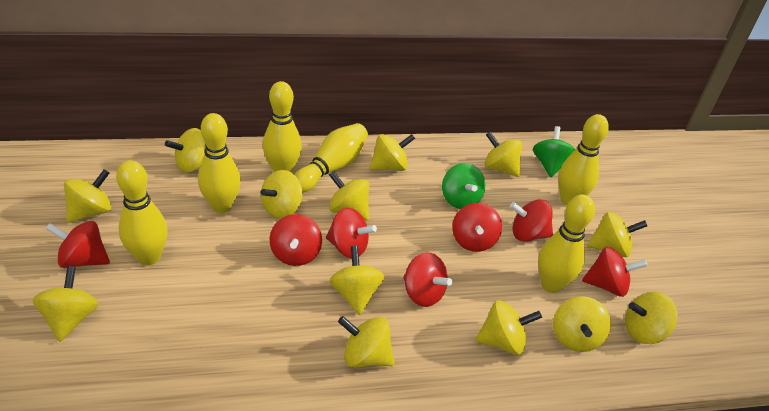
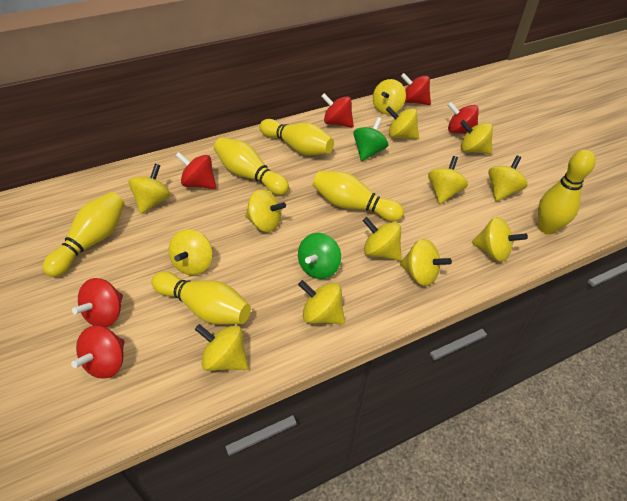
red spinning top: 7 -> 6

